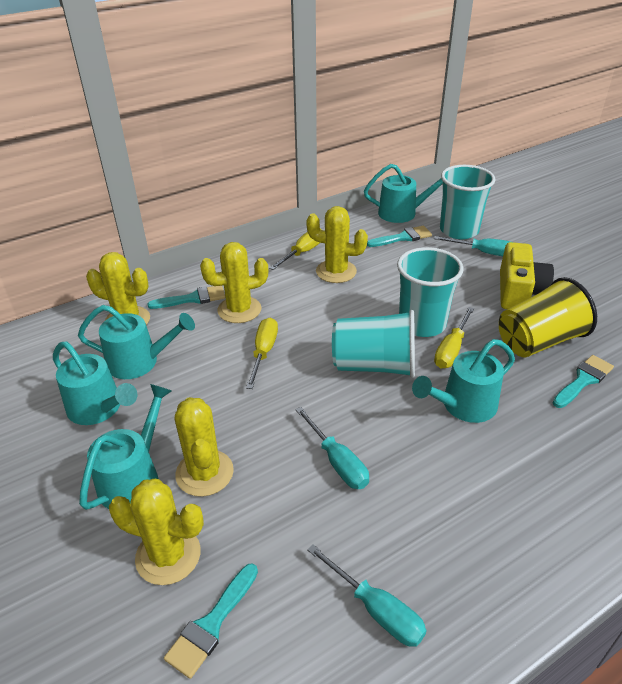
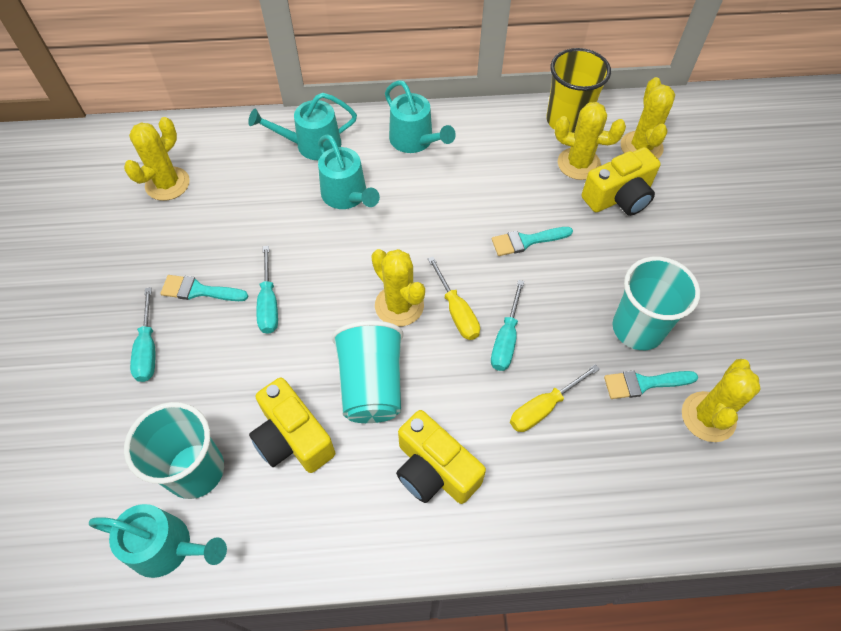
turquoise brush: 4 -> 3
turquoise watering can: 5 -> 4
yellow camera: 1 -> 3
yellow screwdriver: 3 -> 2

